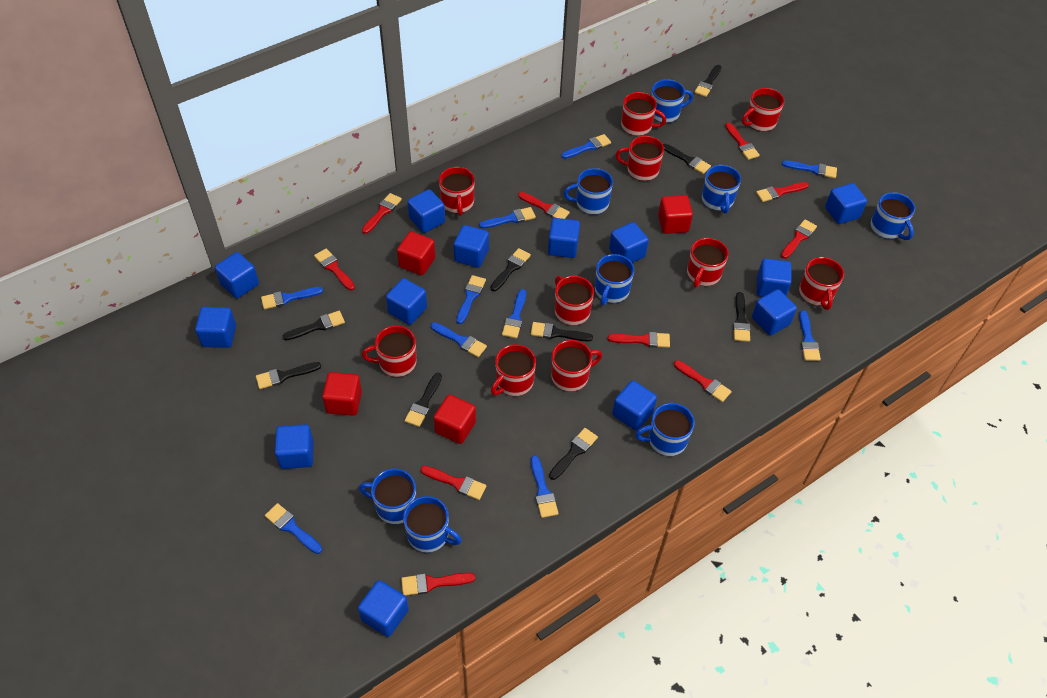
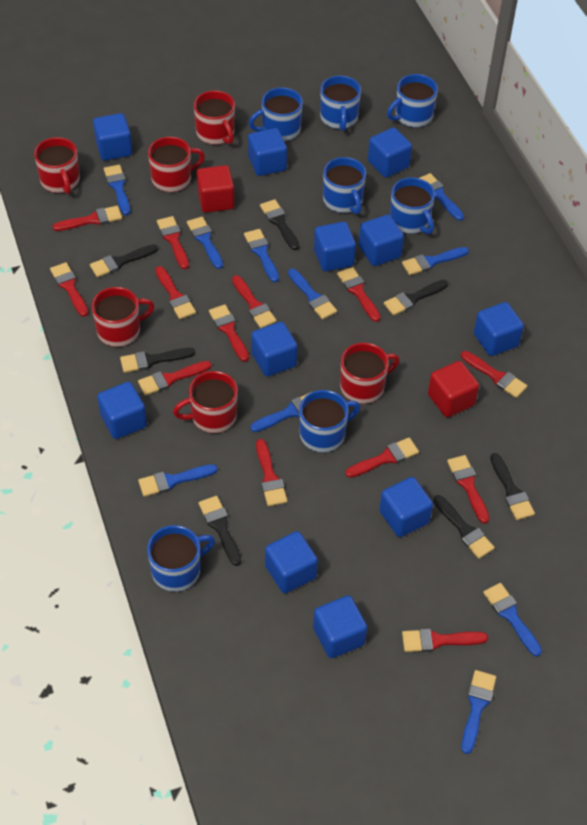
black brush: 9 -> 7
blue cube: 13 -> 11
blue mug: 8 -> 7
red brush: 10 -> 13
red cube: 4 -> 2
red mug: 10 -> 6

